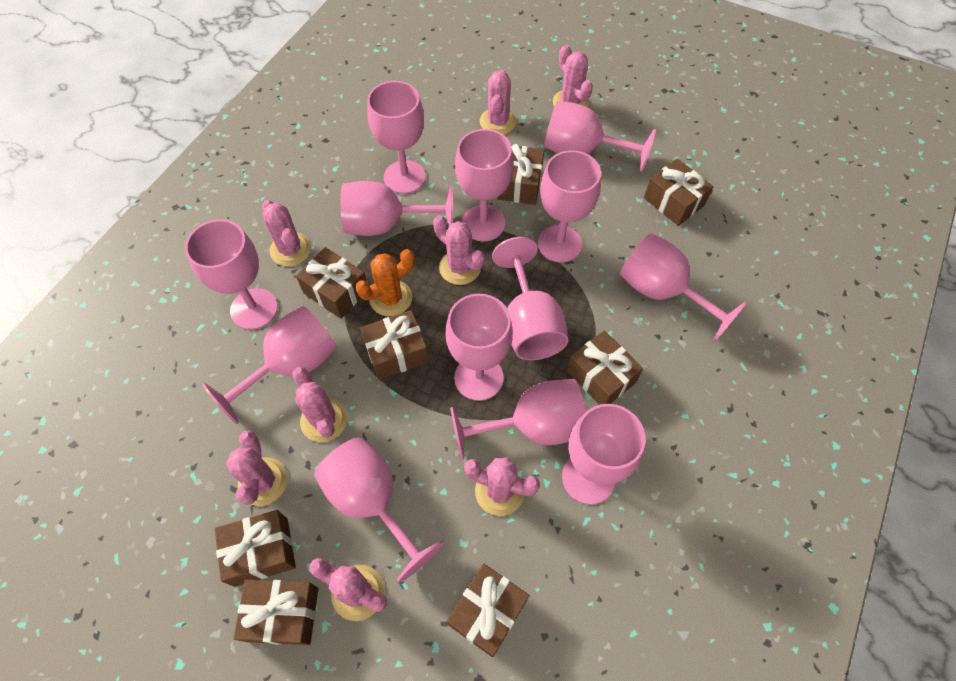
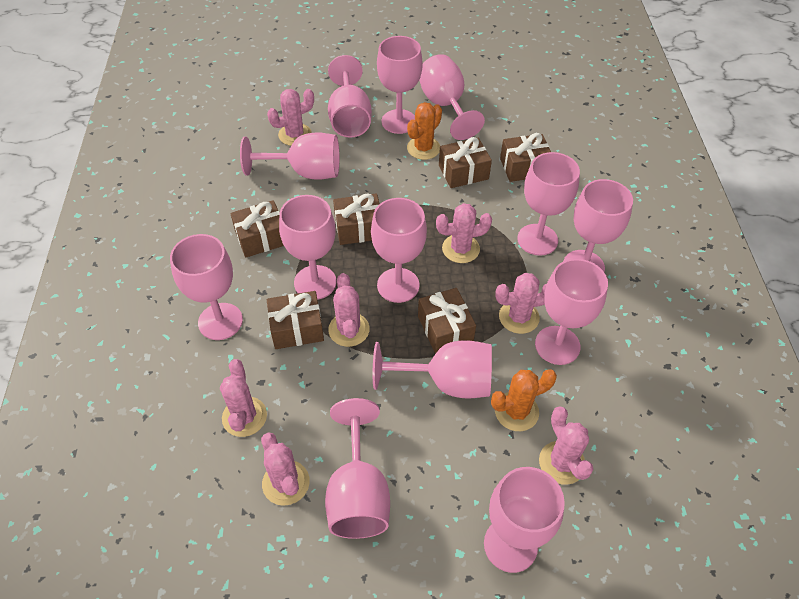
brown gift: 8 -> 6
orange cactus: 1 -> 2
pink cactus: 8 -> 7

